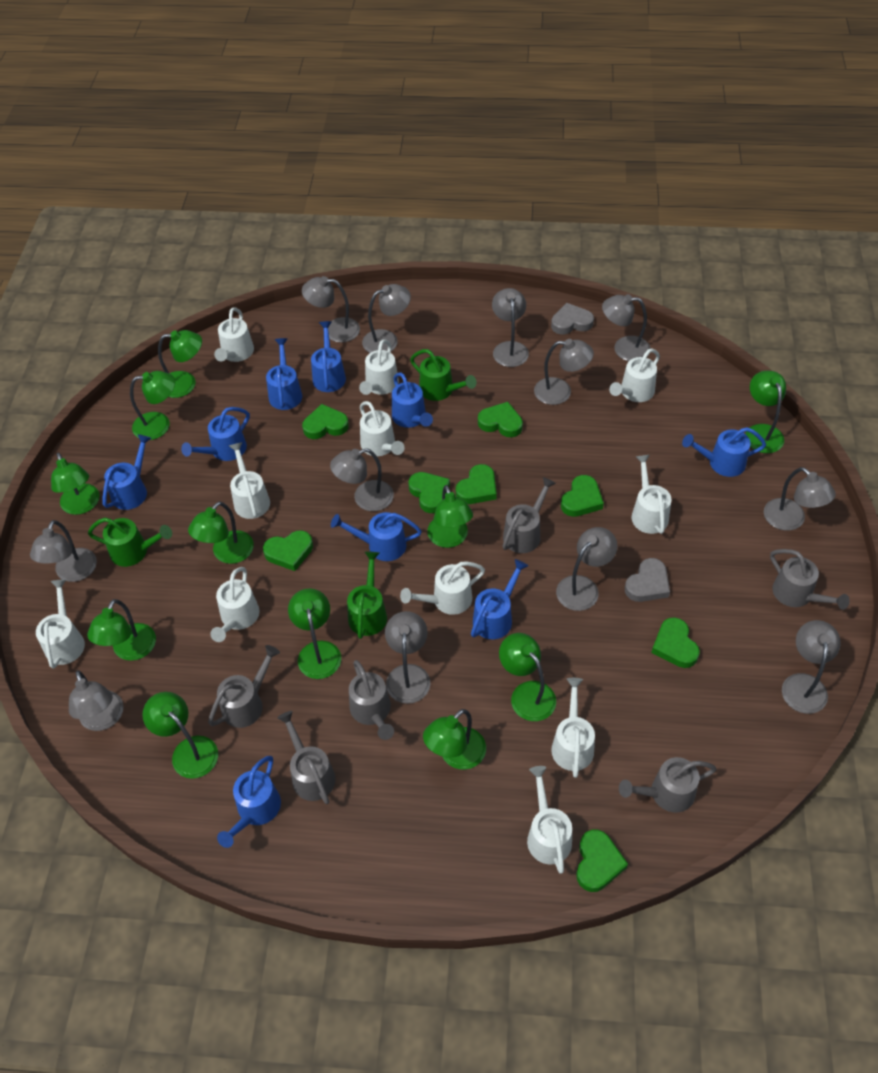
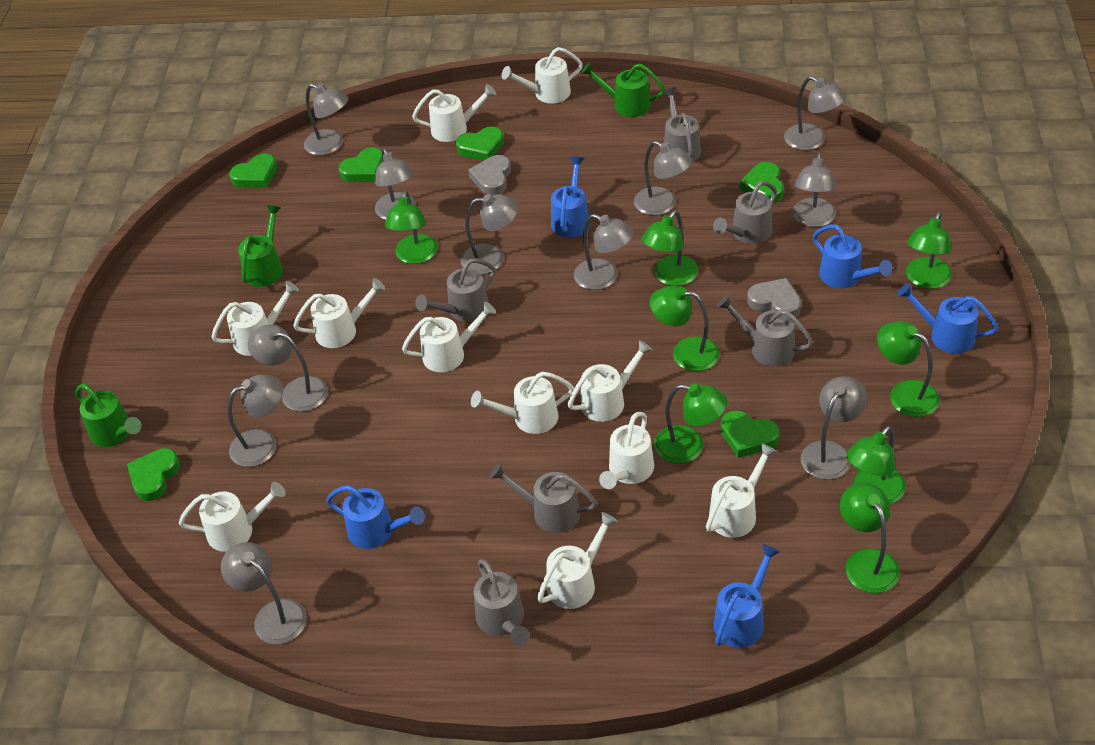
blue watering can: 9 -> 5
green heart: 8 -> 6
green lamp: 11 -> 8
grey lamp: 12 -> 11

